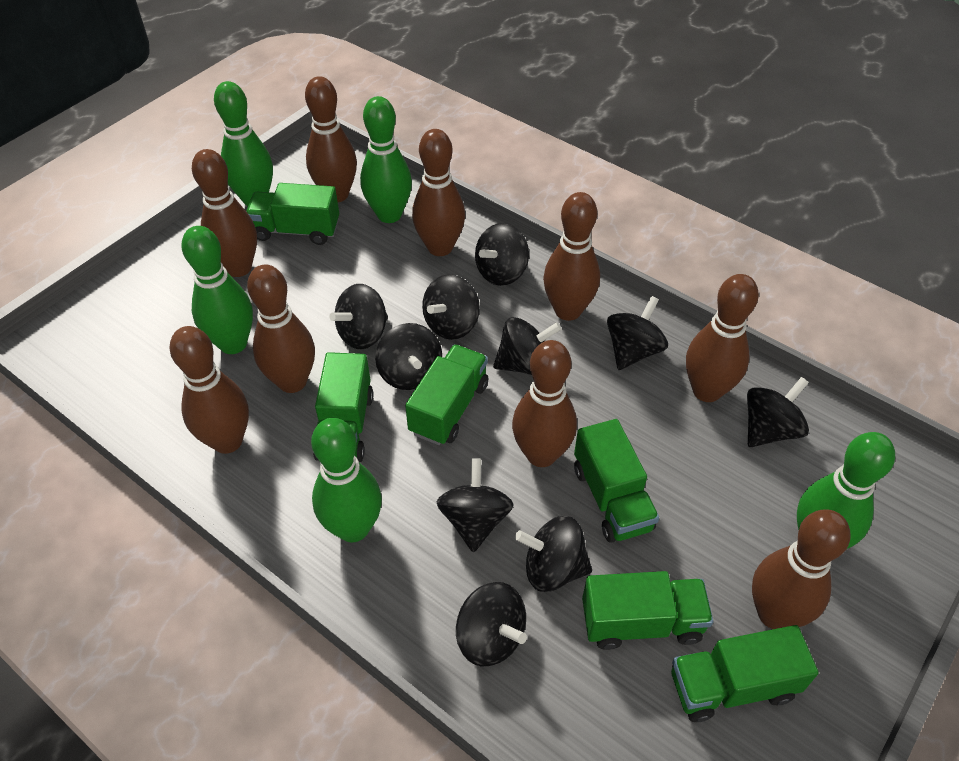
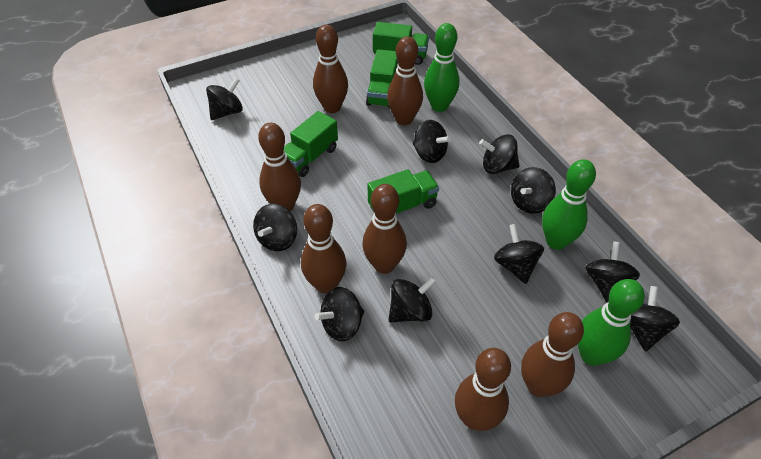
brown bowling pin: 9 -> 7
green bowling pin: 5 -> 3
green truck: 6 -> 4

